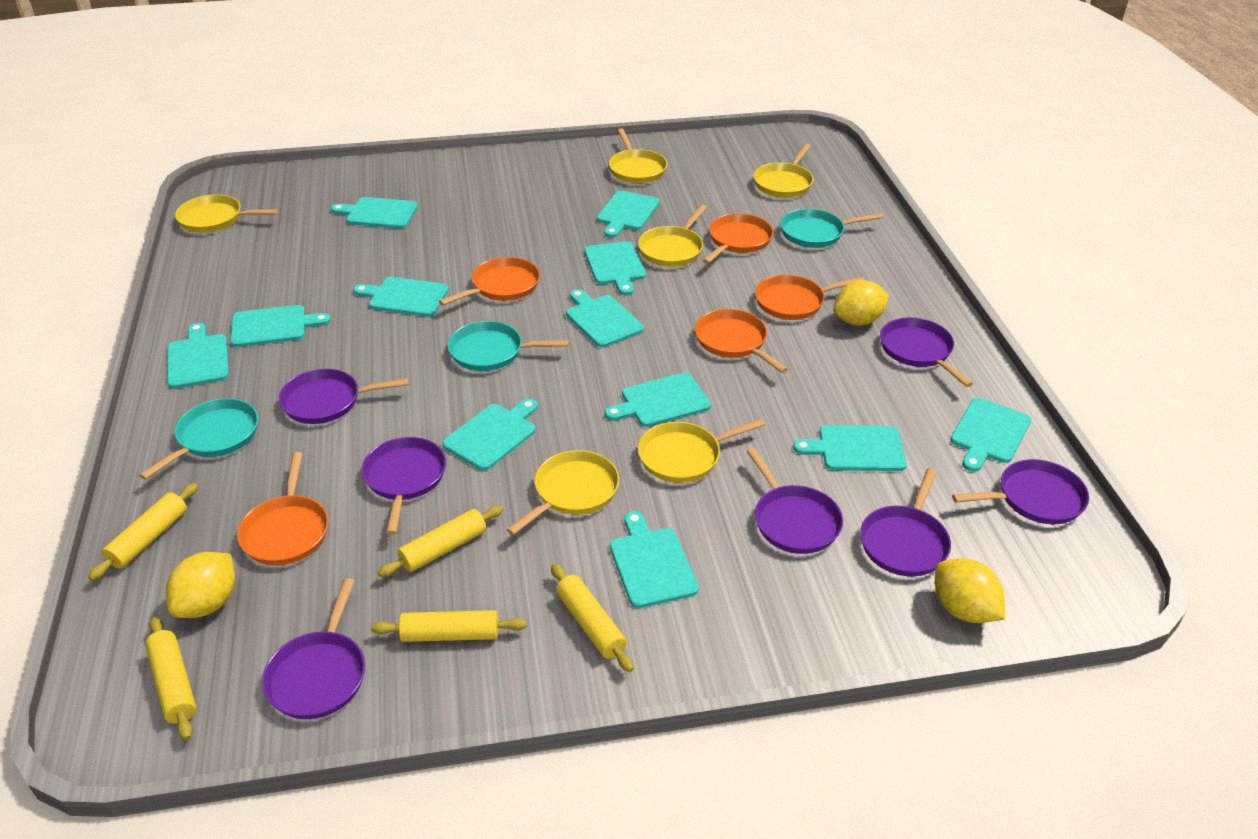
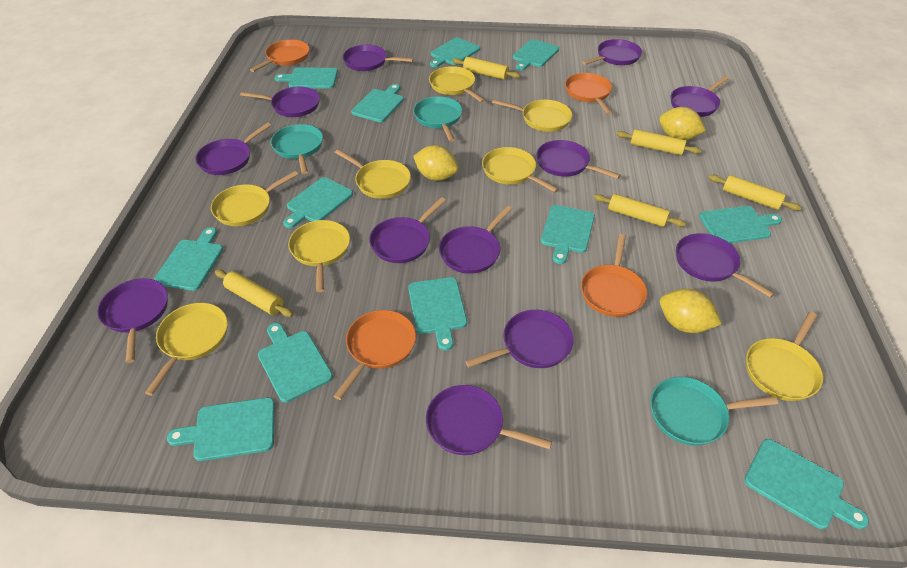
orange pan: 5 -> 4
purple pan: 7 -> 12
yellow pan: 6 -> 8

